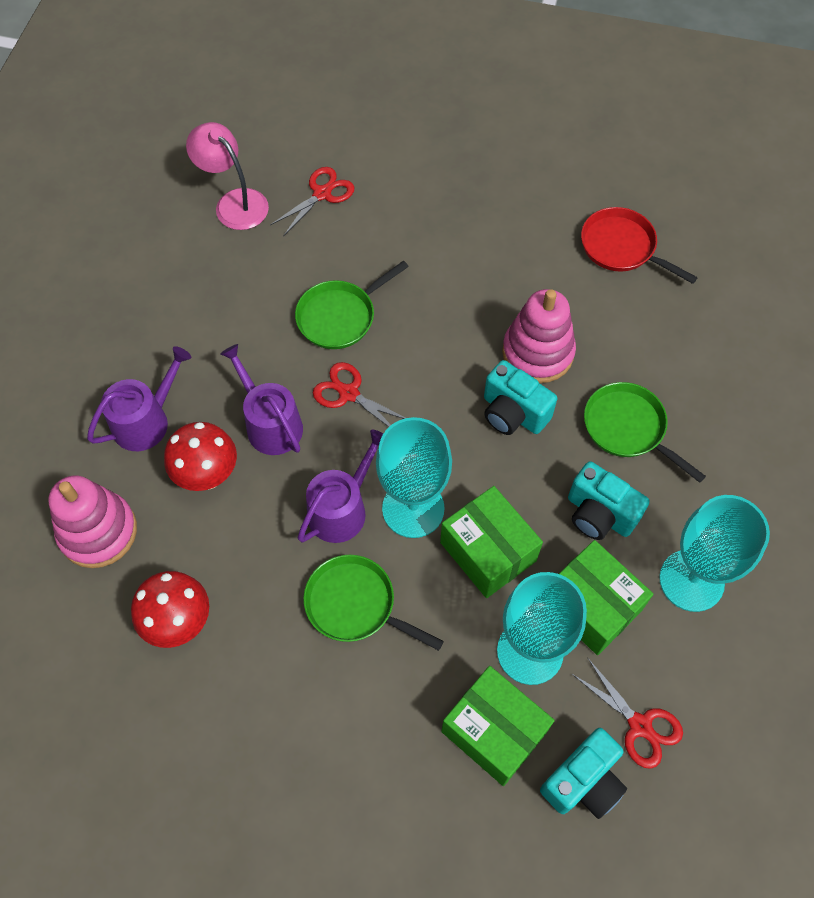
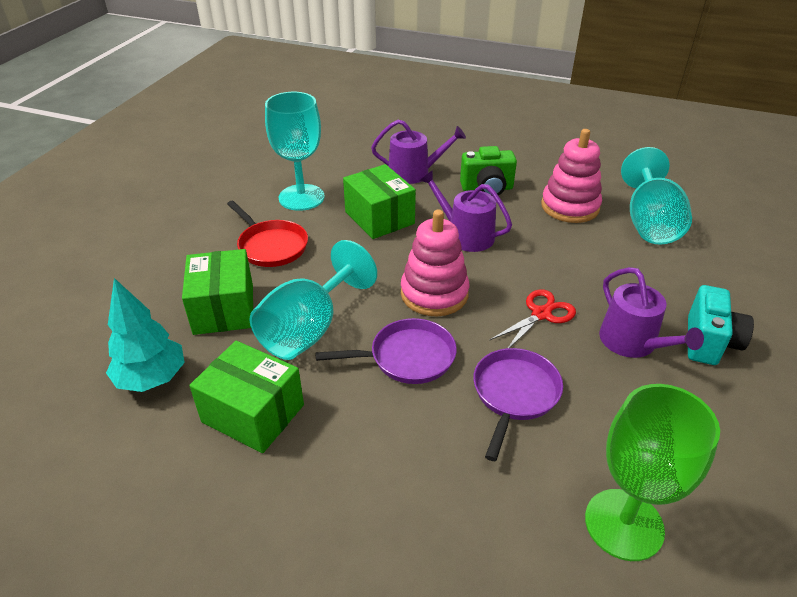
green camera: 0 -> 1
green goblet: 0 -> 1
green pan: 3 -> 0
pink lamp: 1 -> 0
purple pan: 0 -> 2
red mushroom: 2 -> 0
red scissors: 3 -> 1
turquoise camera: 3 -> 1
turquoise tree: 0 -> 1

